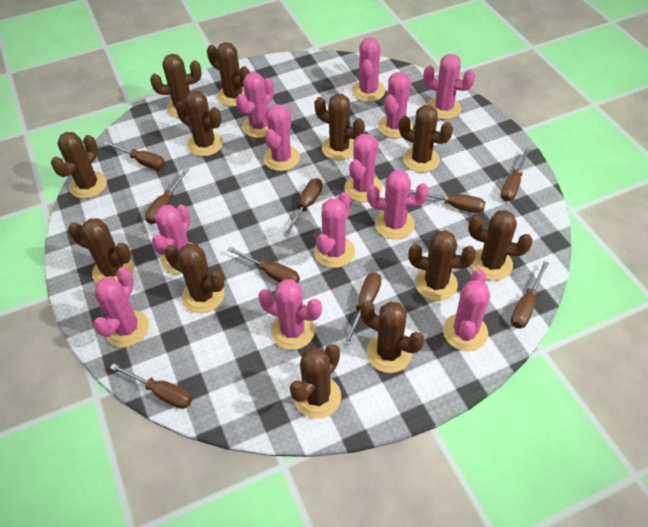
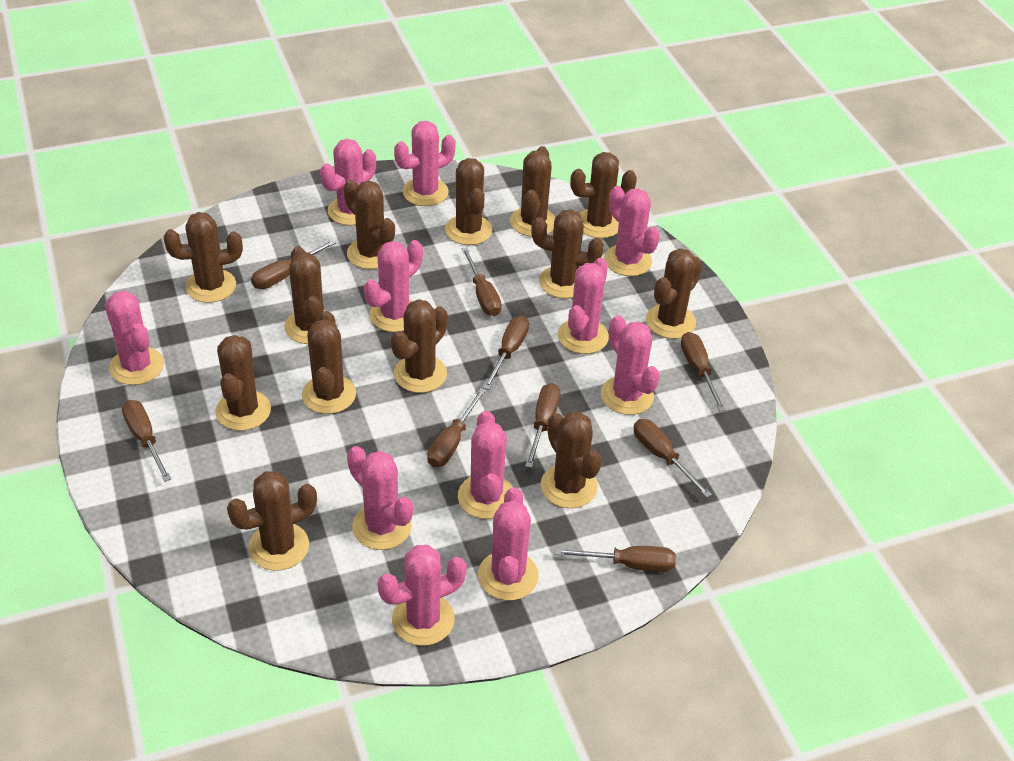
brown cactus: 12 -> 13
pink cactus: 12 -> 11

